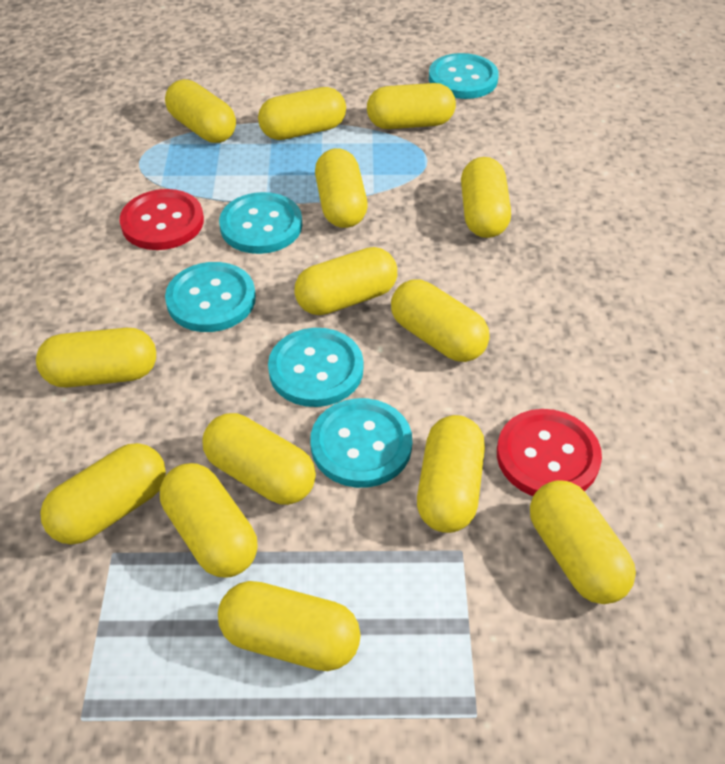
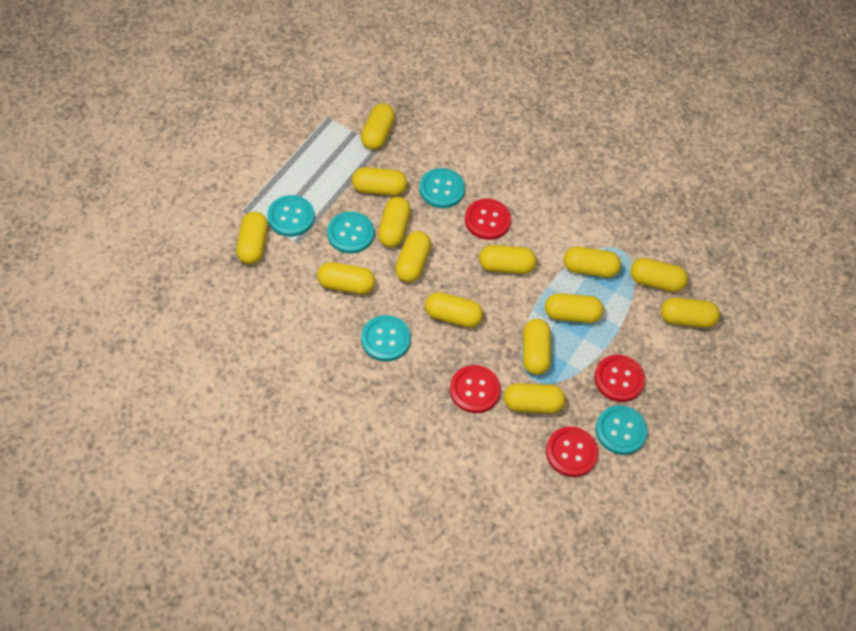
red button: 2 -> 4

